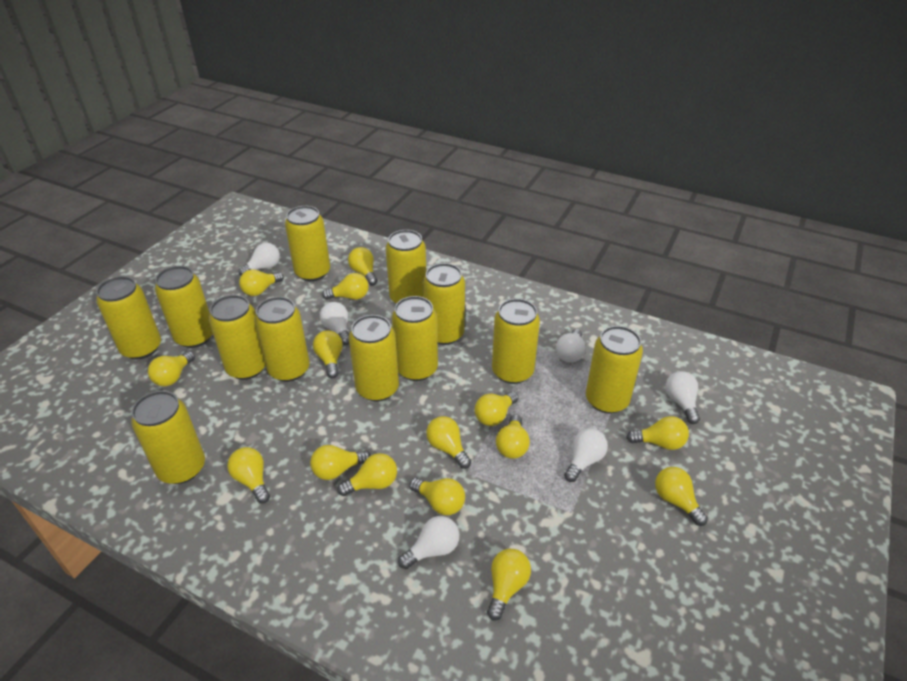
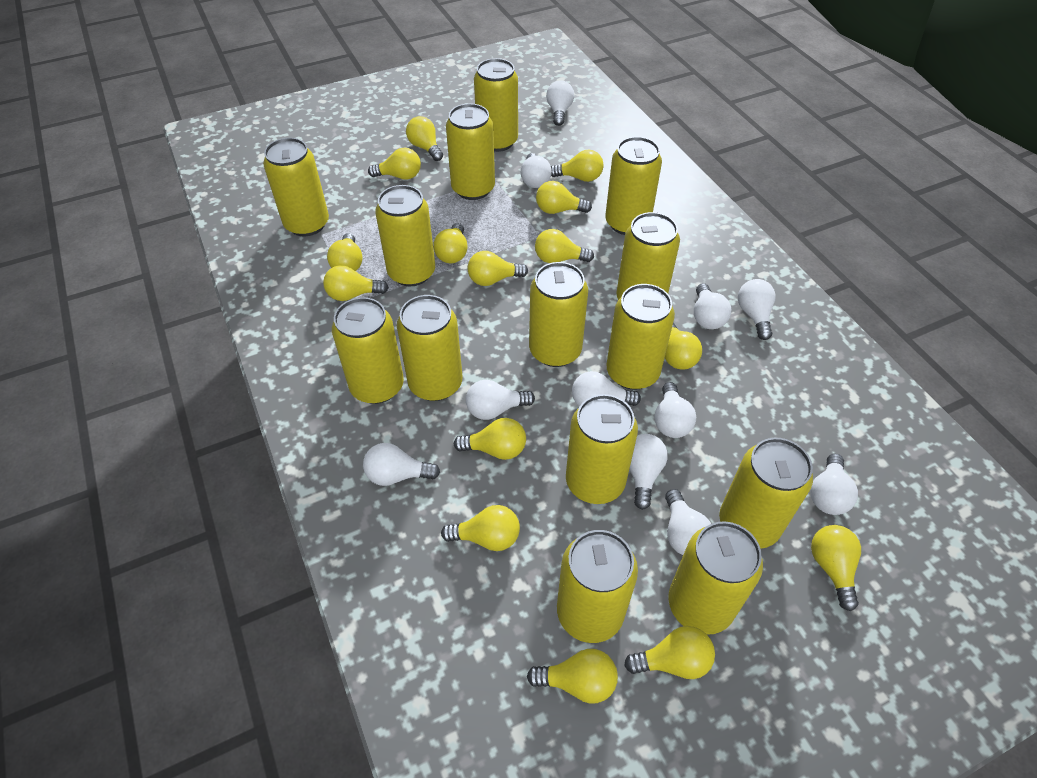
white light bulb: 6 -> 11
yellow can: 12 -> 14

